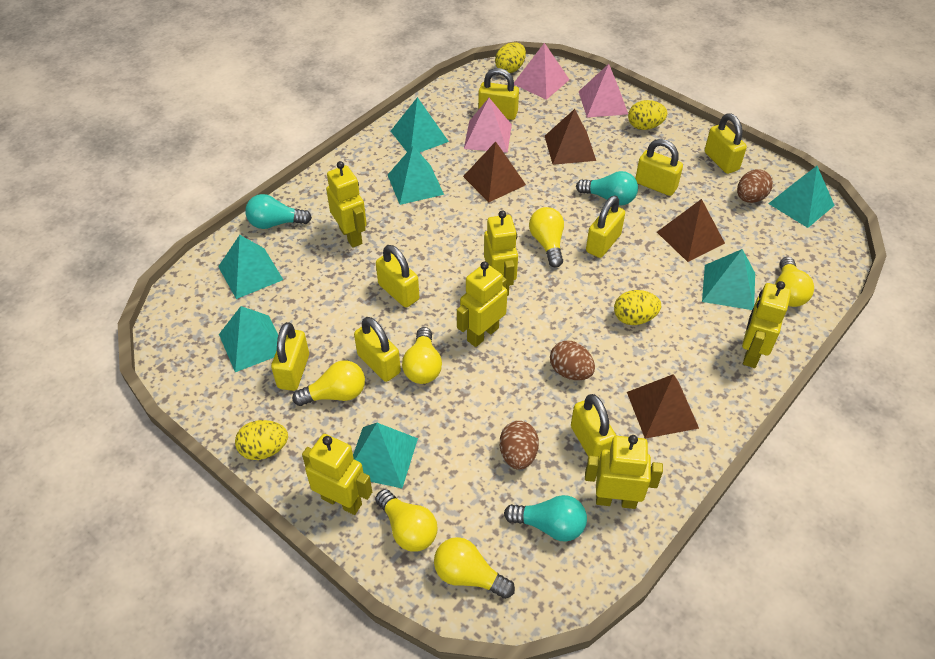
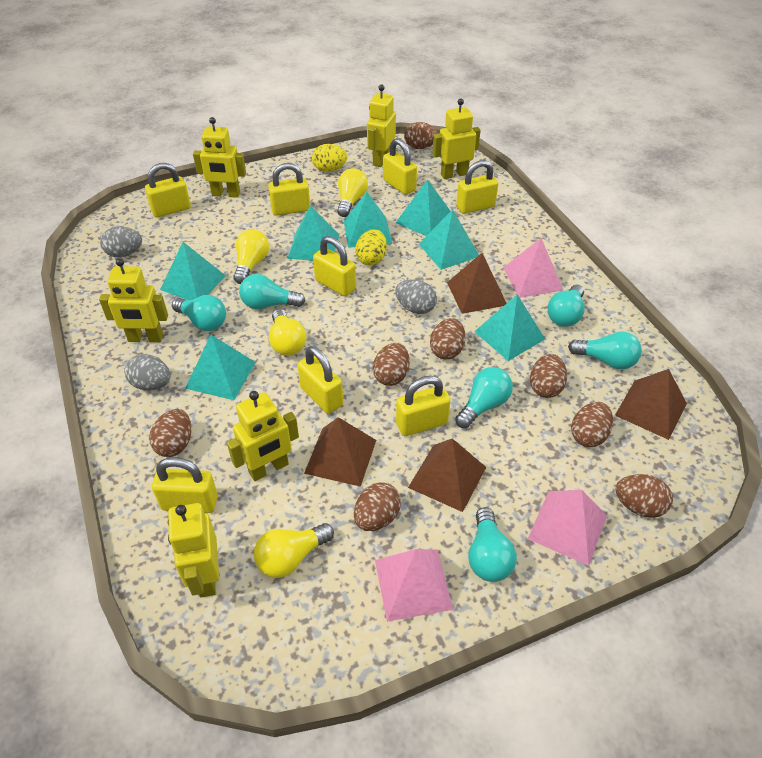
brown egg: 3 -> 8
grey egg: 0 -> 3
turquoise light bulb: 3 -> 6
yellow egg: 4 -> 2
yellow light bulb: 6 -> 4

